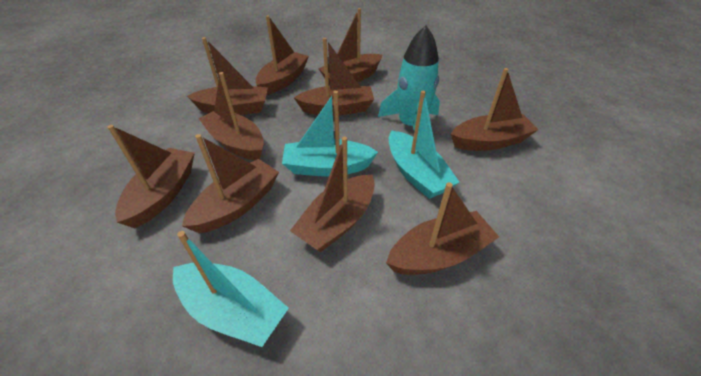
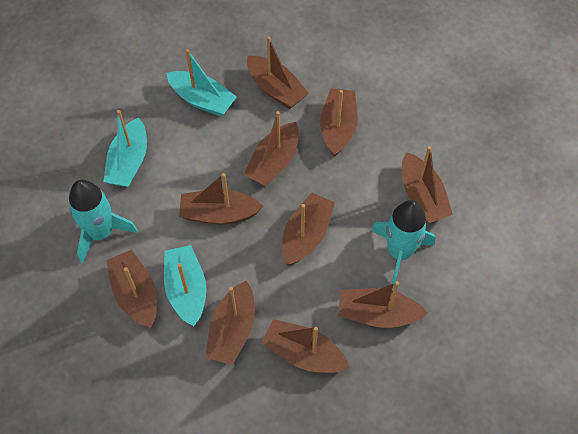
turquoise rocket: 1 -> 2

